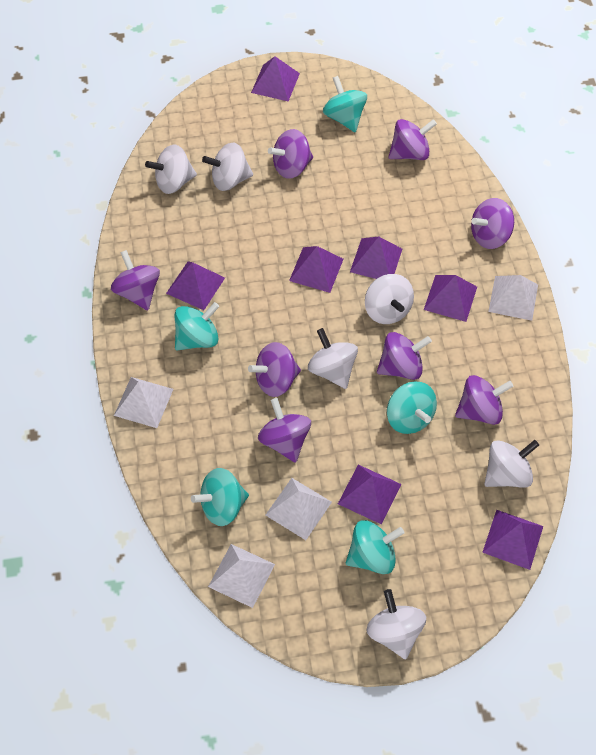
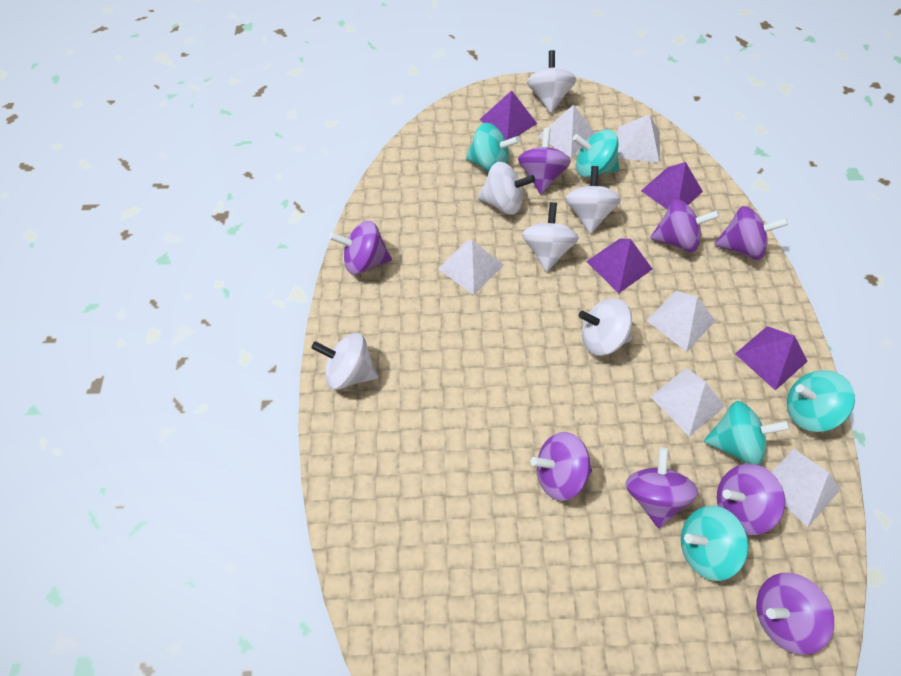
purple pyramid: 7 -> 4
white pyramid: 4 -> 6

